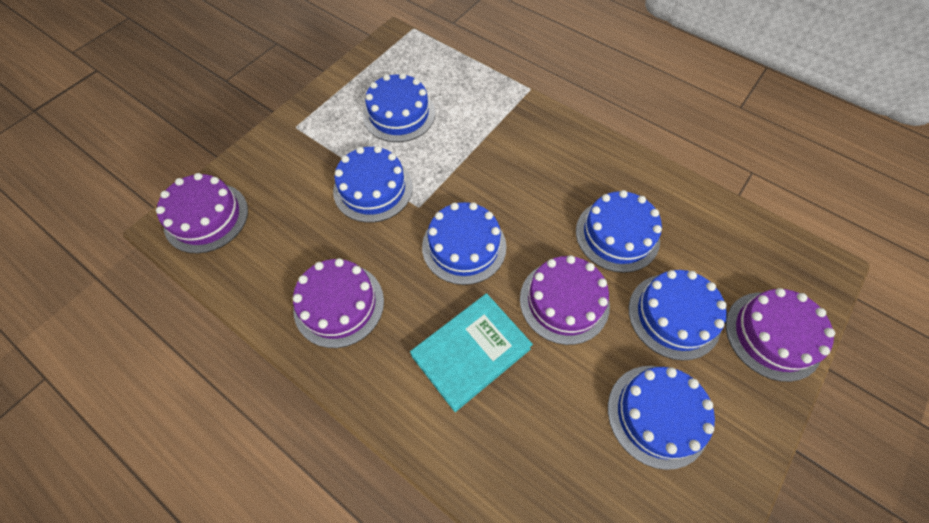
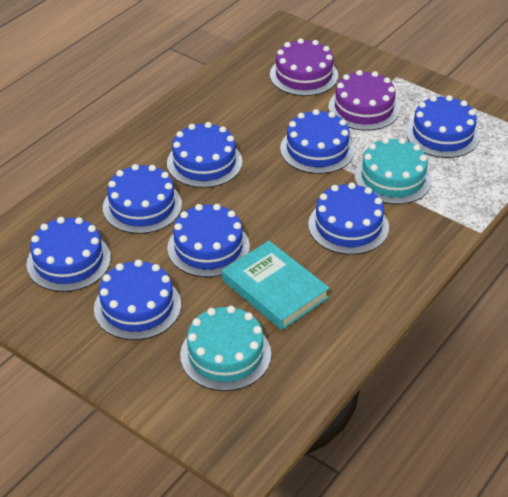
blue cake: 6 -> 8
purple cake: 4 -> 2
turquoise cake: 0 -> 2

